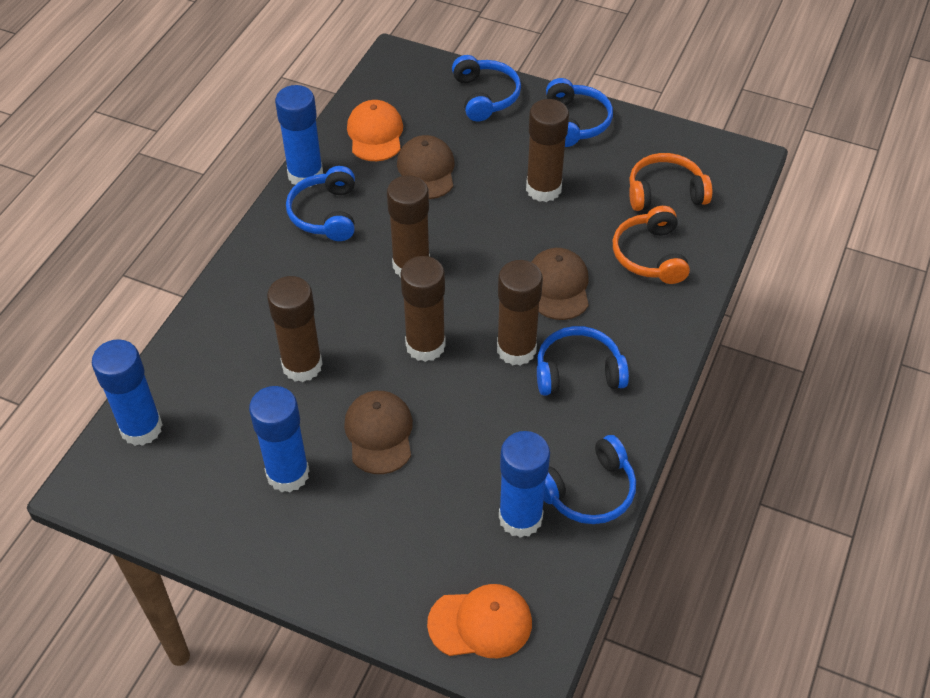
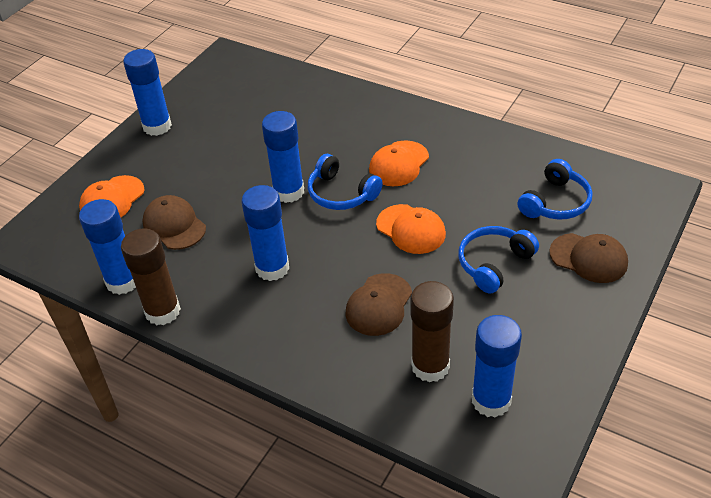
blue glue stick: 4 -> 5
blue headphones: 5 -> 3
brown glue stick: 5 -> 2
orange cap: 2 -> 3
orange headphones: 2 -> 0

